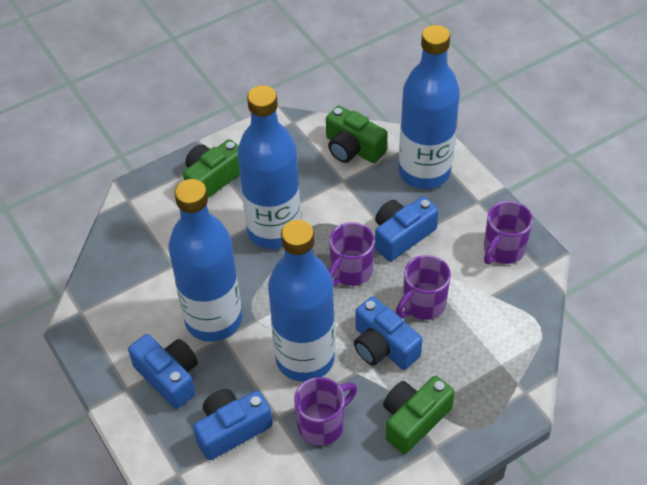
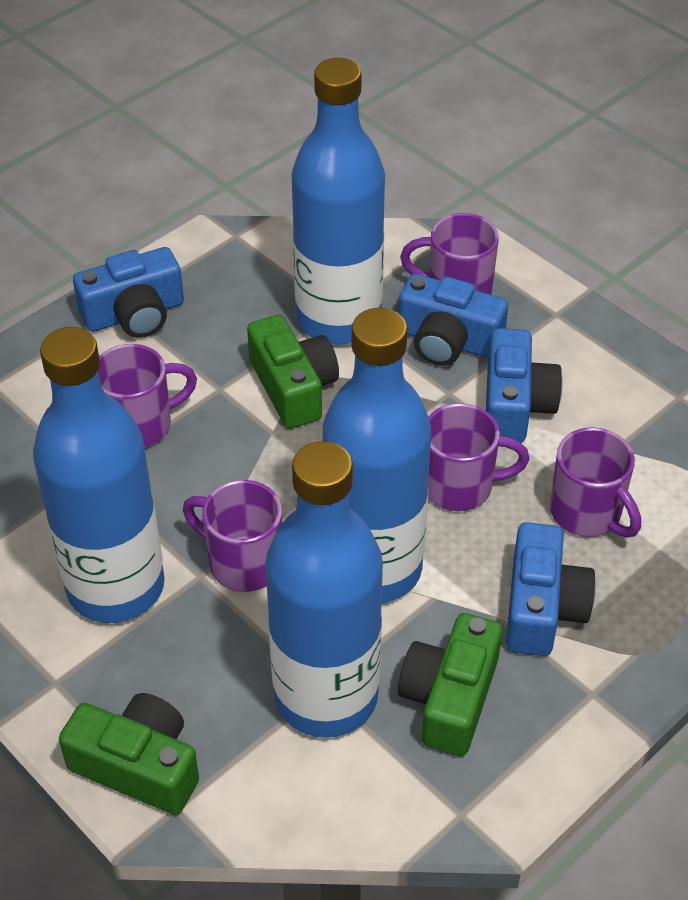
purple mug: 4 -> 5

